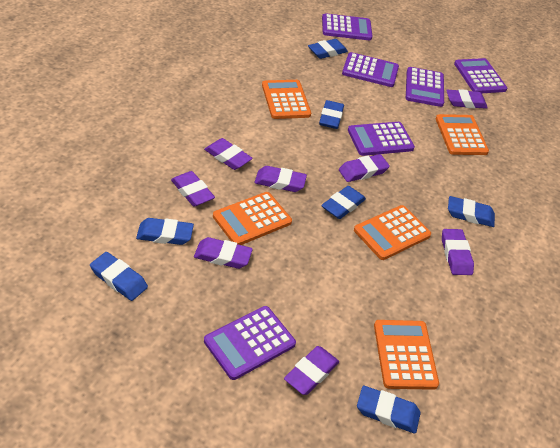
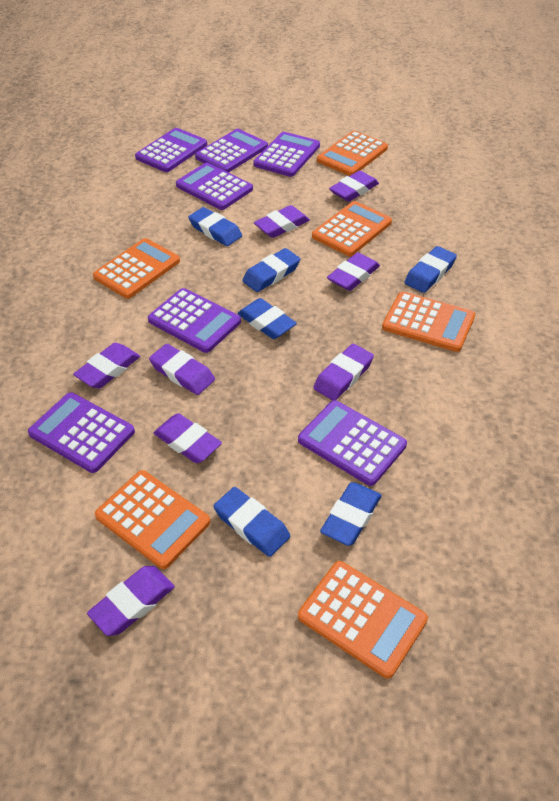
blue eraser: 7 -> 6
orange calculator: 5 -> 6
purple calculator: 6 -> 7

